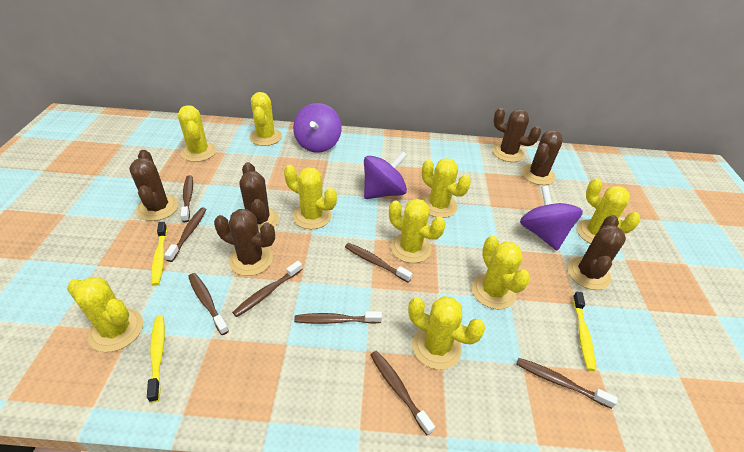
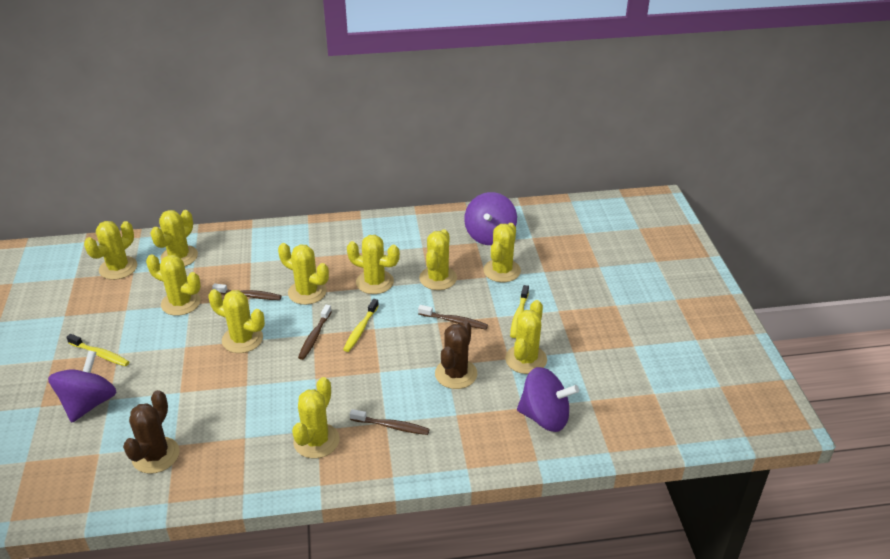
brown cactus: 6 -> 2
brown toothbrush: 8 -> 4
yellow cactus: 9 -> 10

